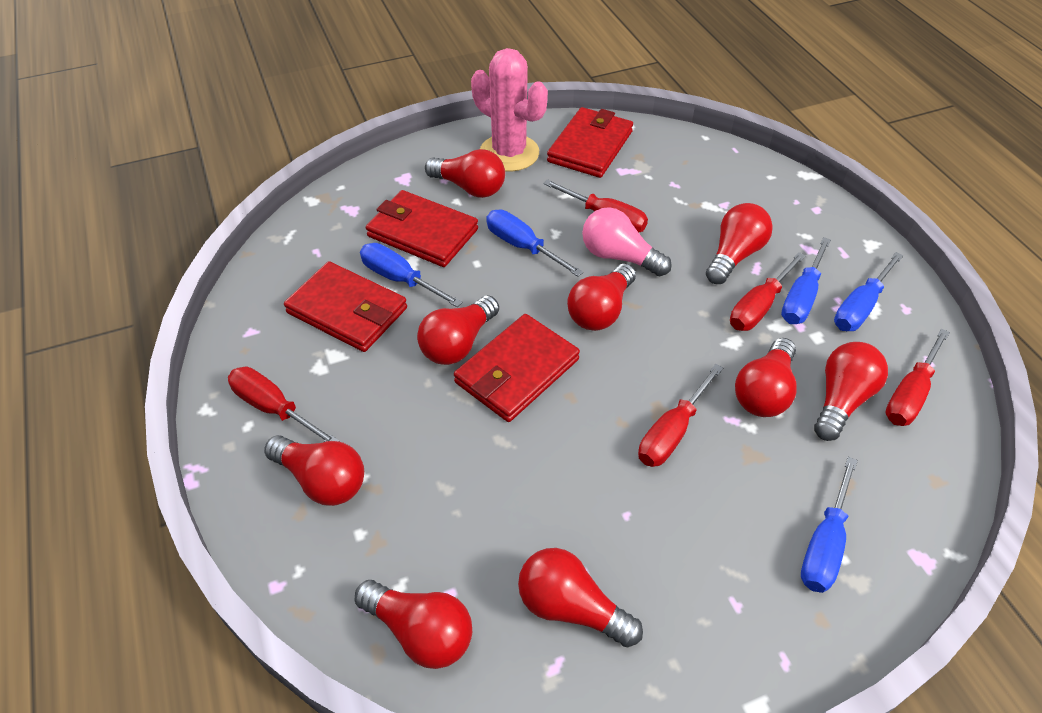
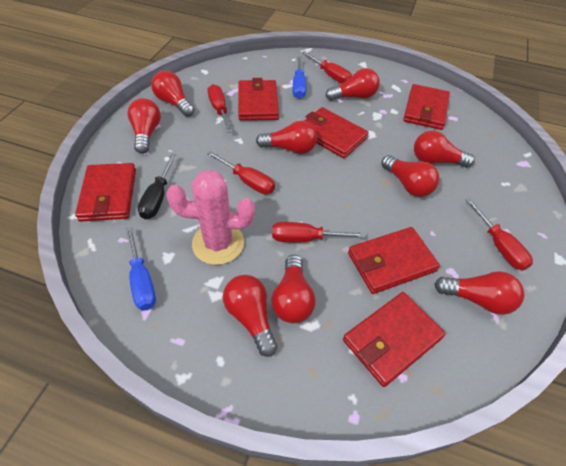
black screwdriver: 0 -> 1
blue screwdriver: 5 -> 2
pink light bulb: 1 -> 0
red wallet: 4 -> 6

